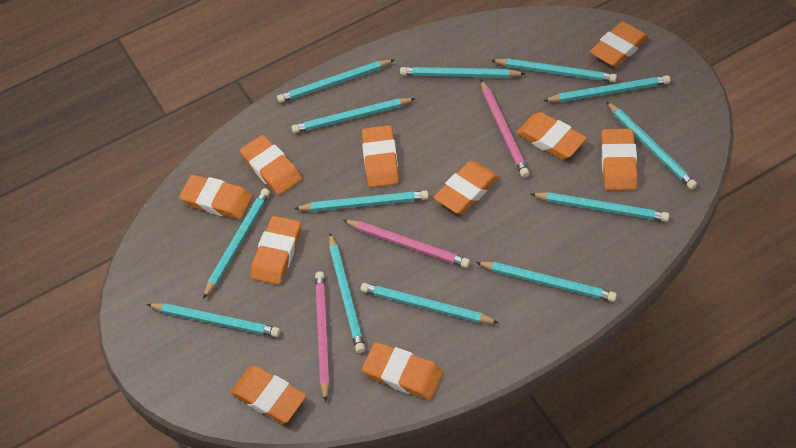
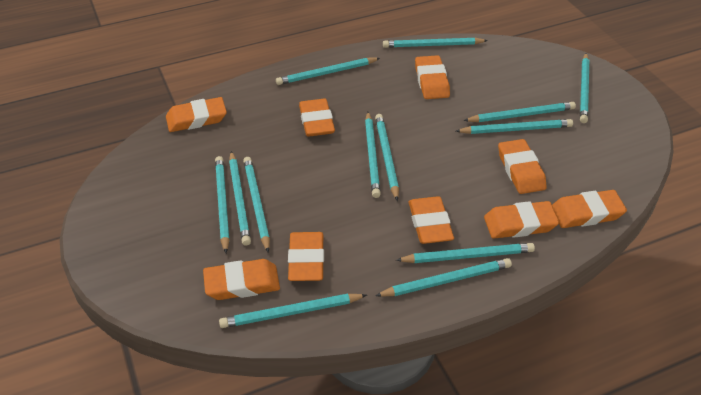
orange eraser: 10 -> 9
pink pencil: 3 -> 0

